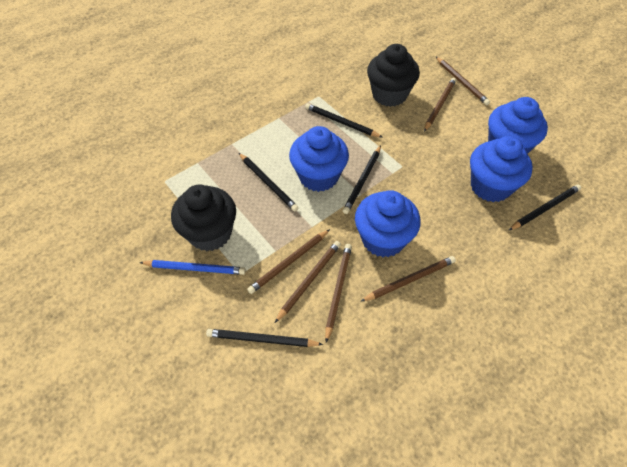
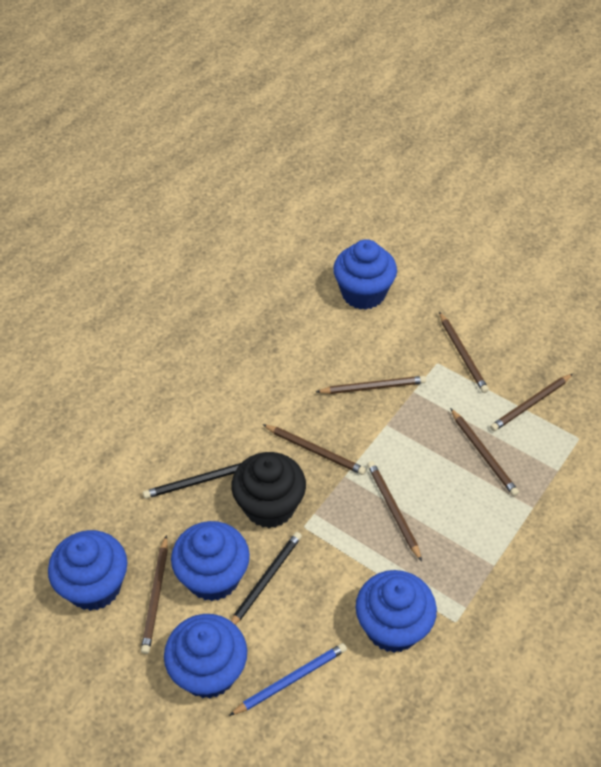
black cupcake: 2 -> 1
black pencil: 5 -> 2
blue cupcake: 4 -> 5
brown pencil: 6 -> 7

